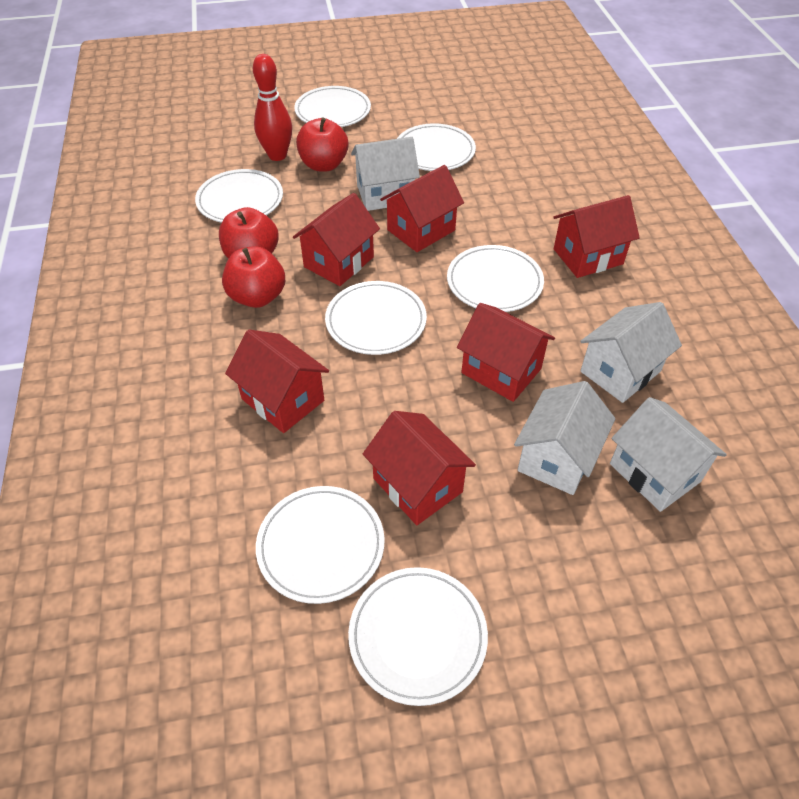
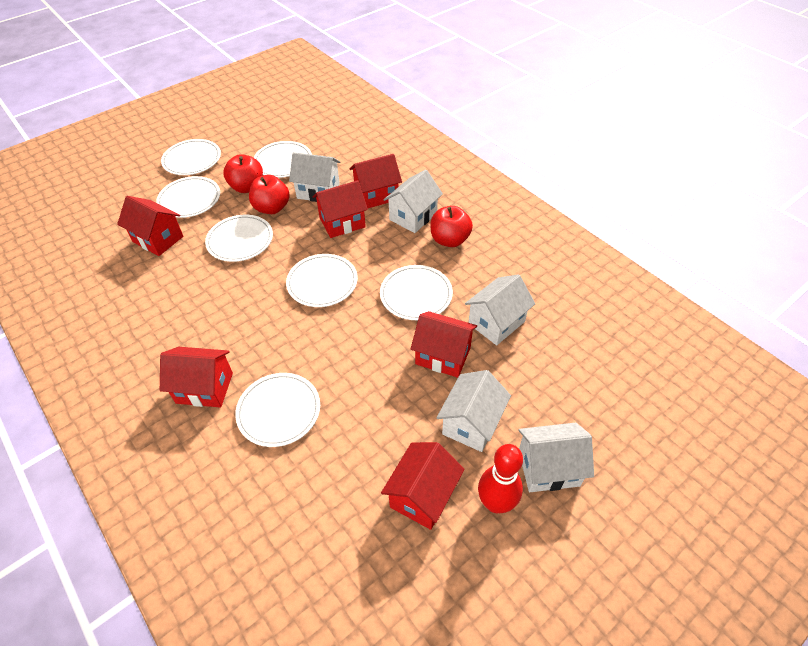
white house: 4 -> 5

